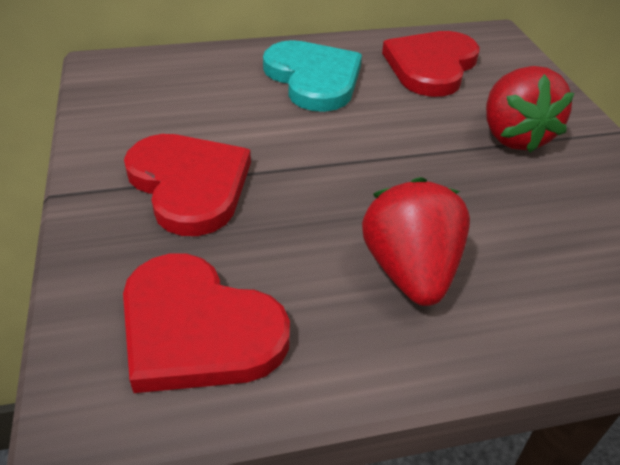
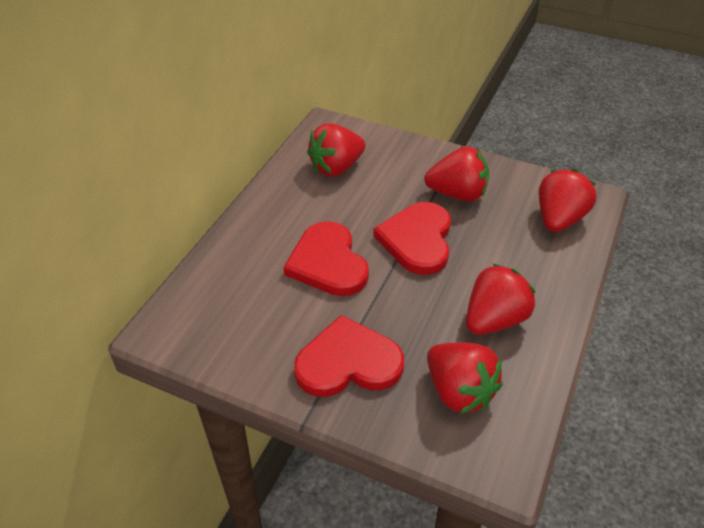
red strawberry: 2 -> 5
turquoise heart: 1 -> 0

